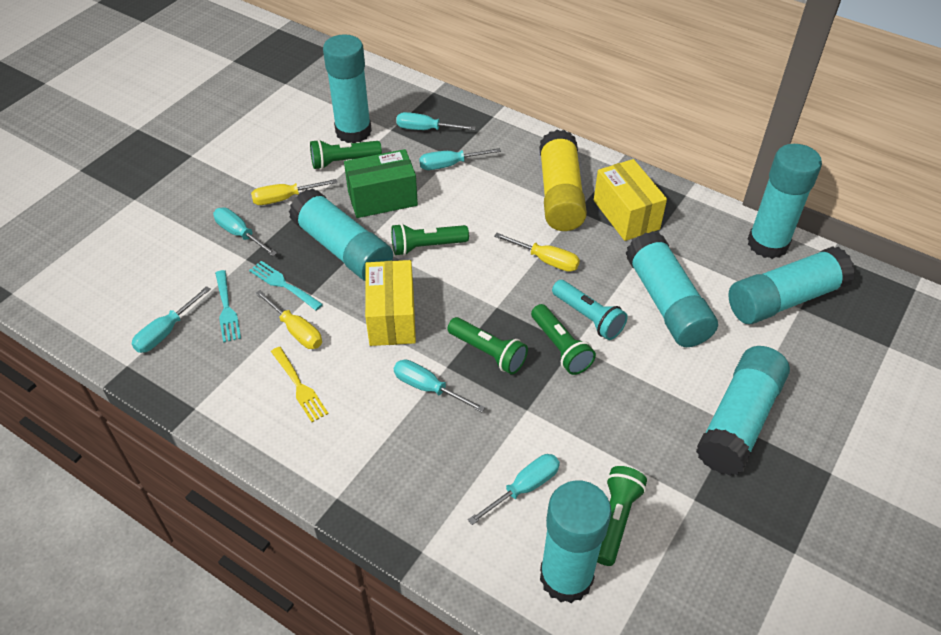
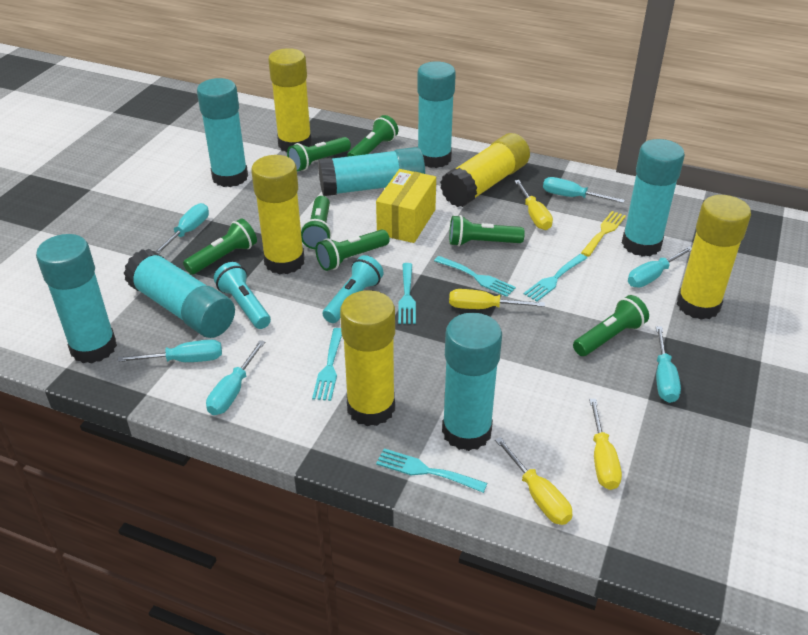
green box: 1 -> 0
green flashlight: 5 -> 7
turquoise flashlight: 1 -> 2
turquoise fork: 2 -> 5
yellow box: 2 -> 1
yellow glue stick: 1 -> 5
yellow screwdriver: 3 -> 4

